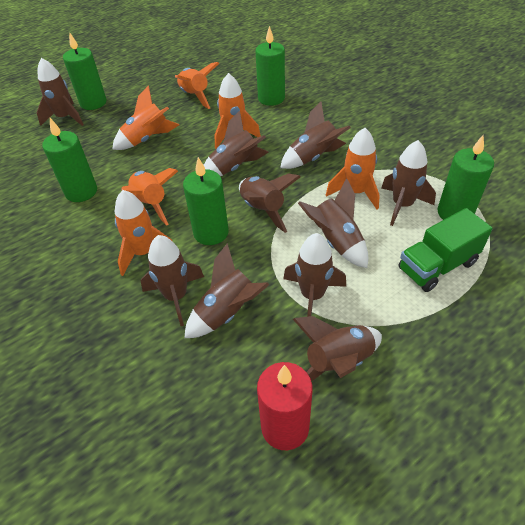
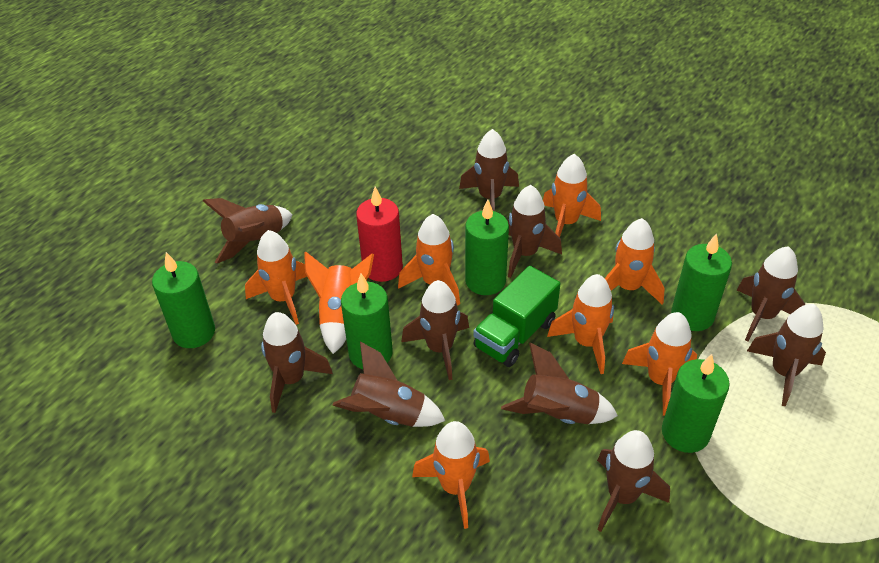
orange rocket: 6 -> 8

